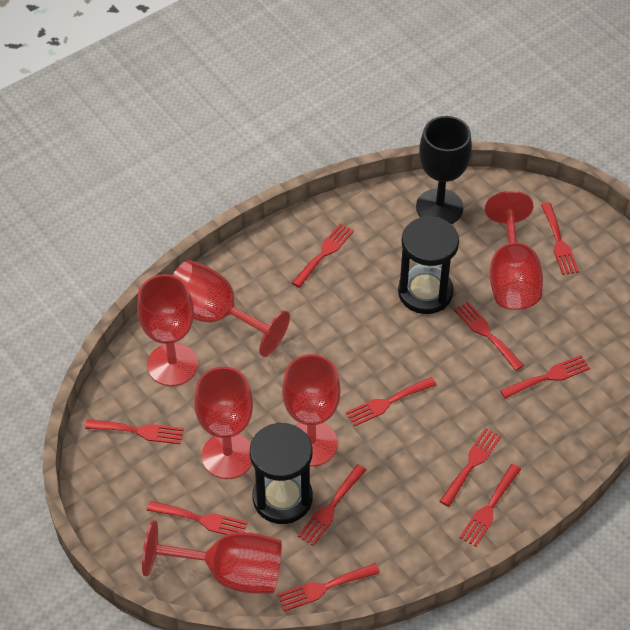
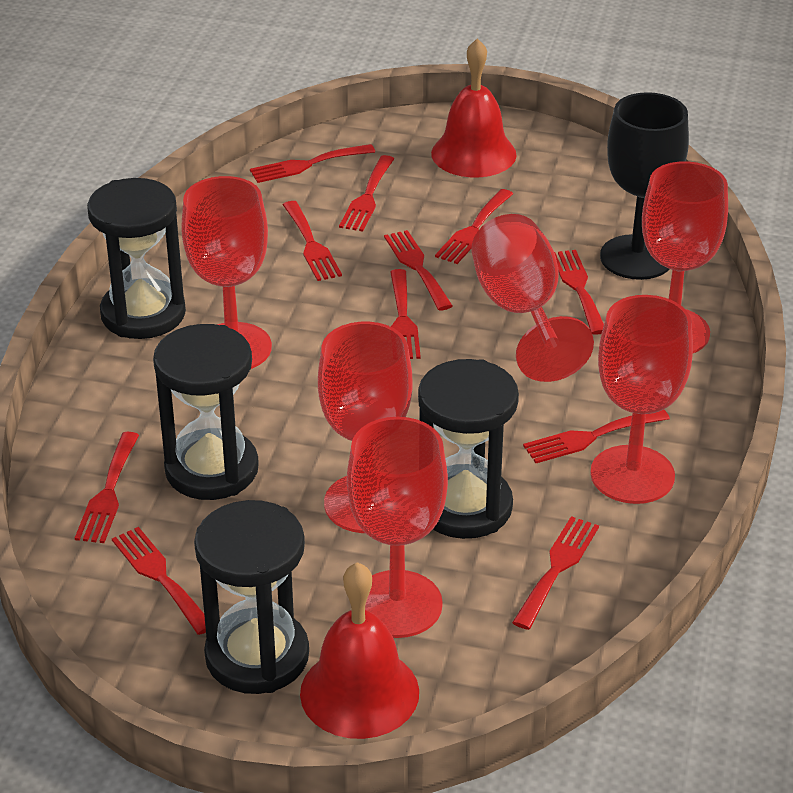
black hourglass: 2 -> 4
red bell: 0 -> 2

